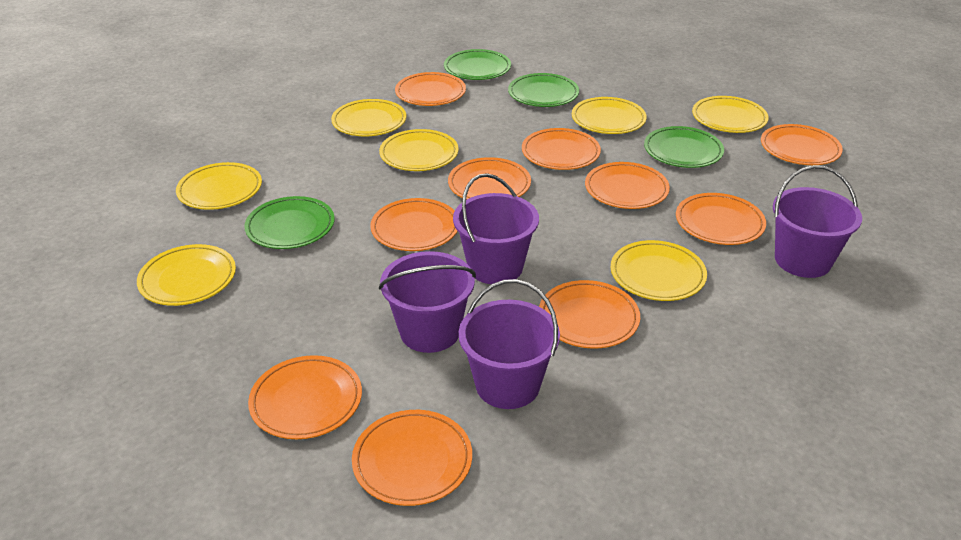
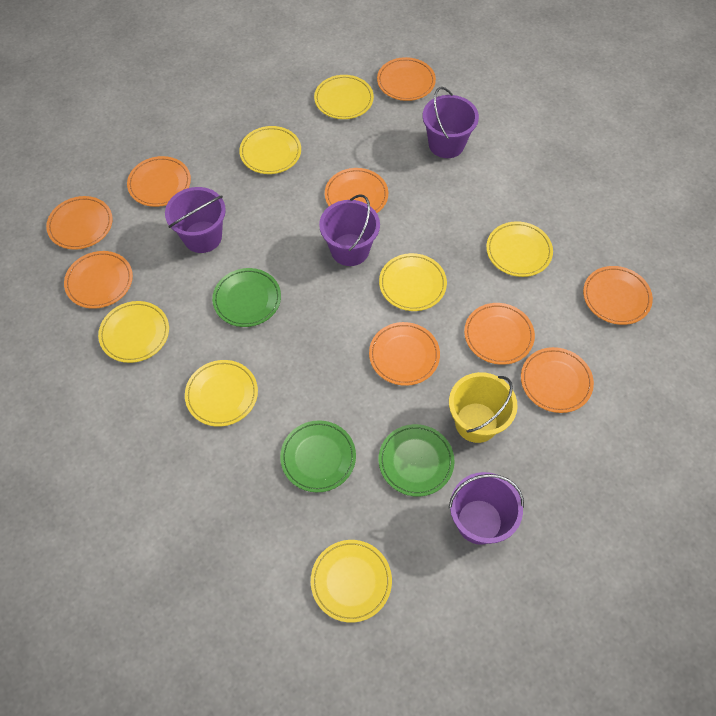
green plate: 4 -> 3
orange plate: 10 -> 9
yellow bucket: 0 -> 1

